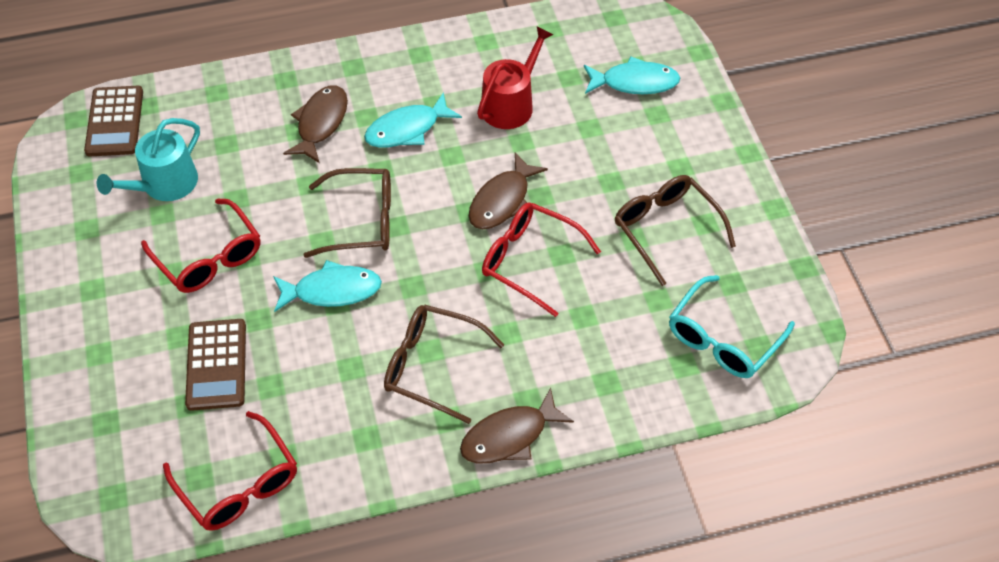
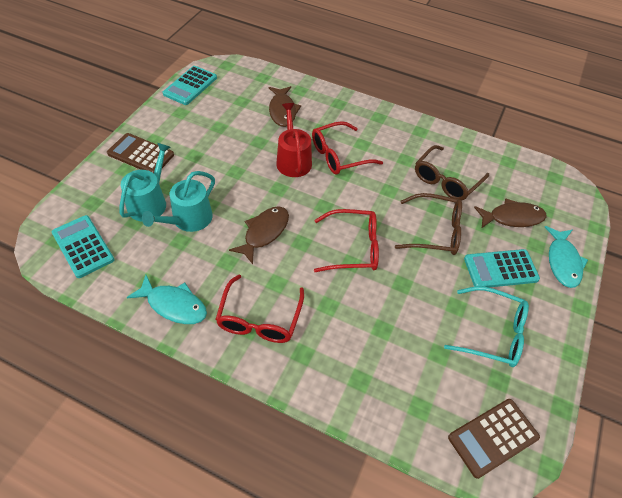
brown glasses: 3 -> 2
turquoise calculator: 0 -> 3
turquoise fish: 3 -> 2
turquoise watering can: 1 -> 2

